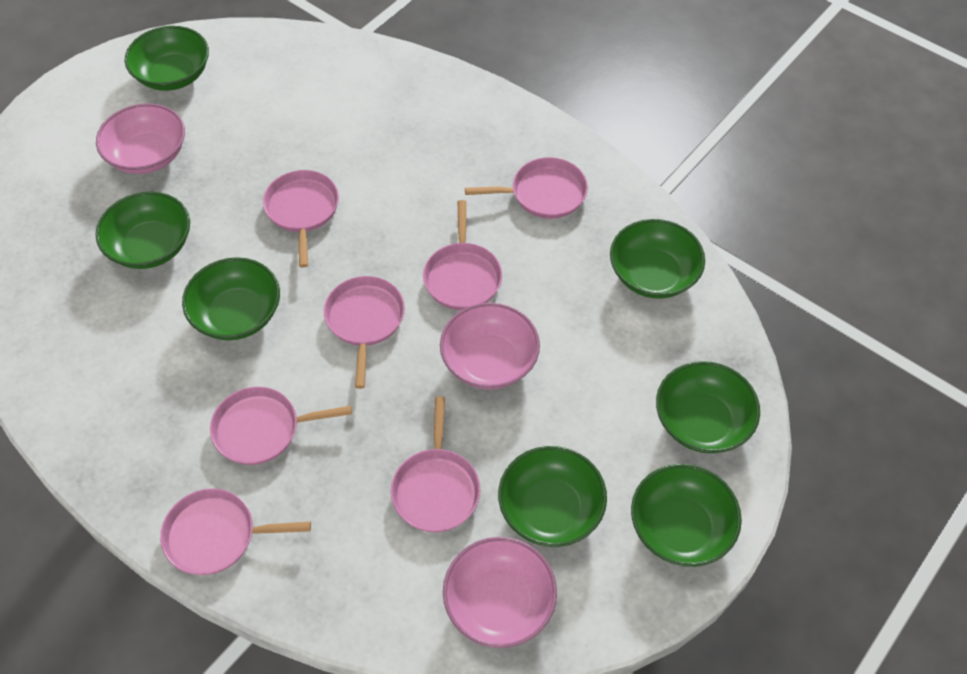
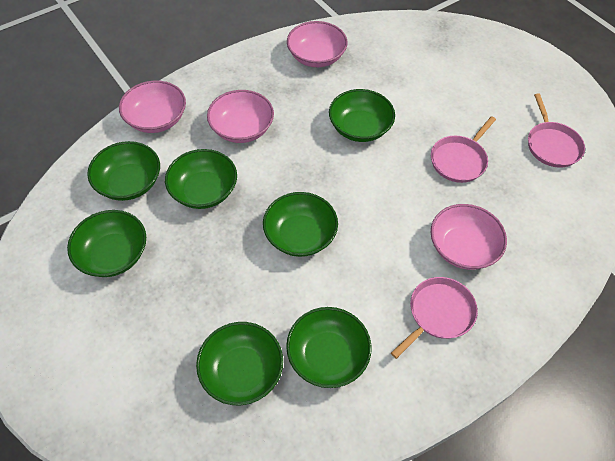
pink bowl: 3 -> 4
pink pan: 7 -> 3

